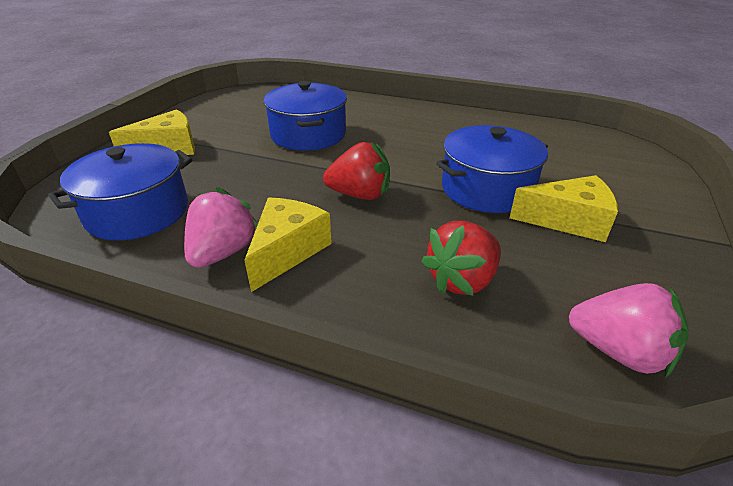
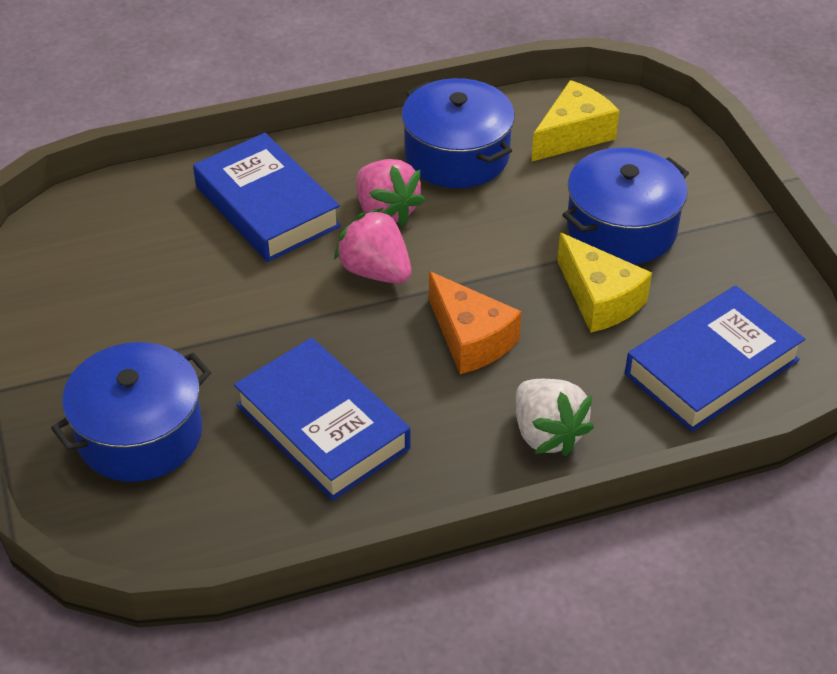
blue book: 0 -> 3
orange cheese: 0 -> 1
red strawberry: 2 -> 0
white strawberry: 0 -> 1
yellow cheese: 3 -> 2

